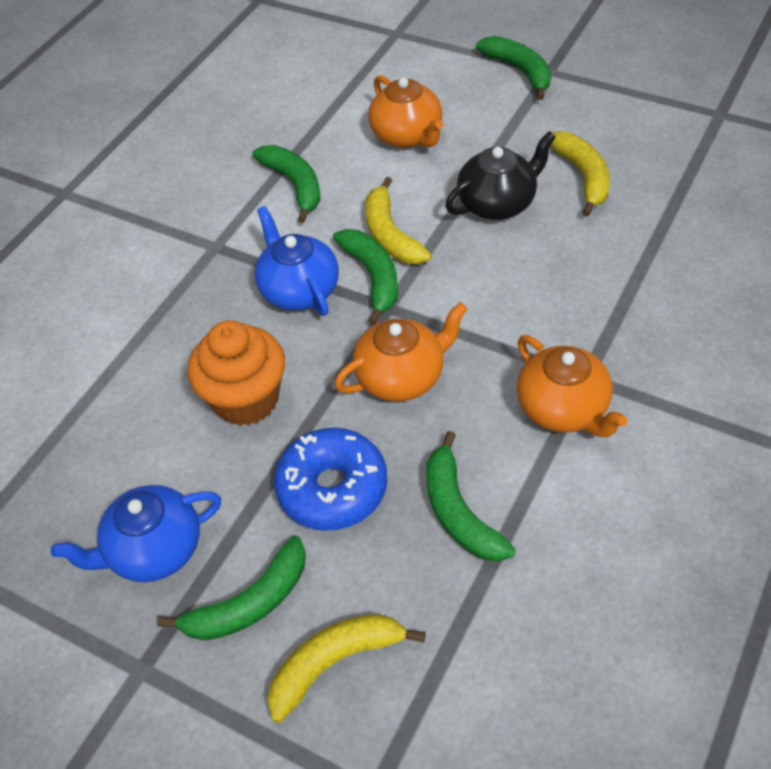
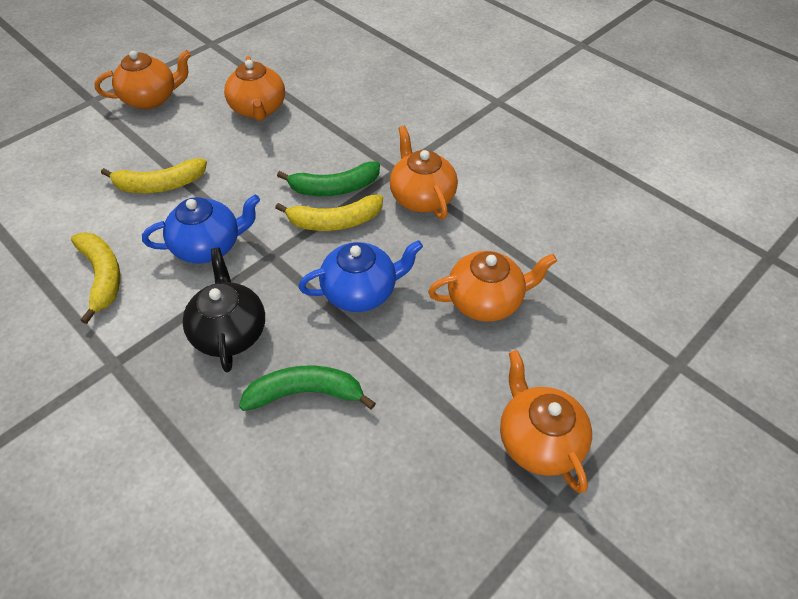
blue donut: 1 -> 0
green banana: 5 -> 2
orange cupcake: 1 -> 0
orange teapot: 3 -> 5

